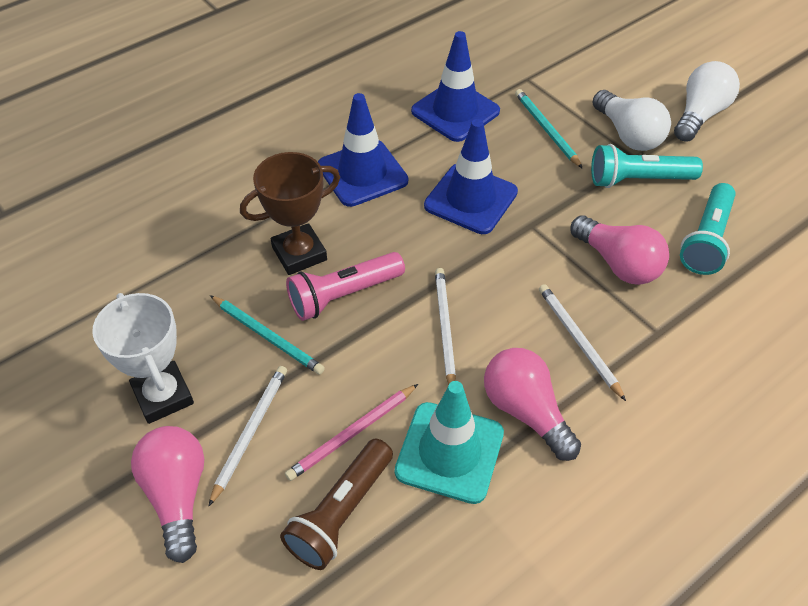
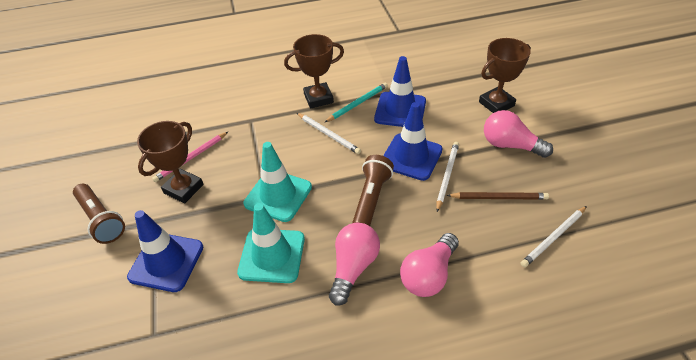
brown flashlight: 1 -> 2
brown pencil: 0 -> 1
brown trophy: 1 -> 3
pink flashlight: 1 -> 0
turquoise flashlight: 2 -> 0
turquoise pencil: 2 -> 1
turquoise traffic cone: 1 -> 2
white light bulb: 2 -> 0
white trophy: 1 -> 0

